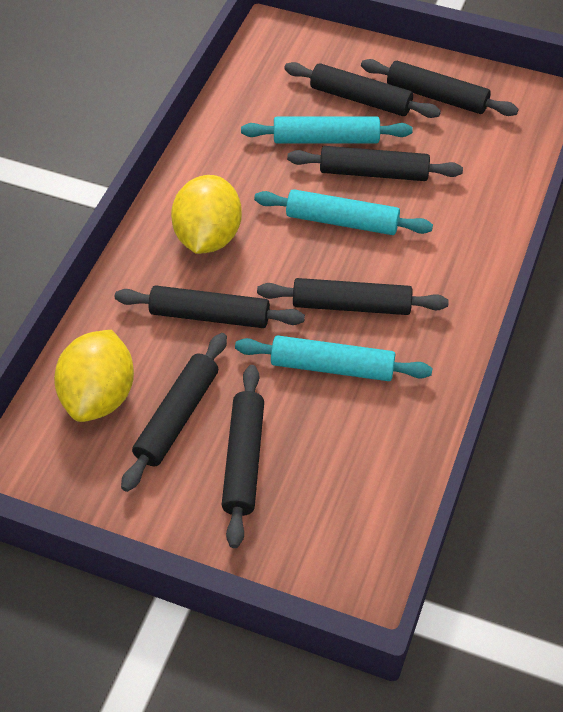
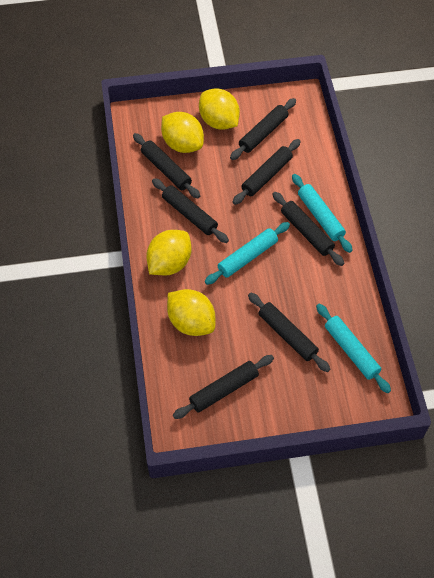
yellow lemon: 2 -> 4

